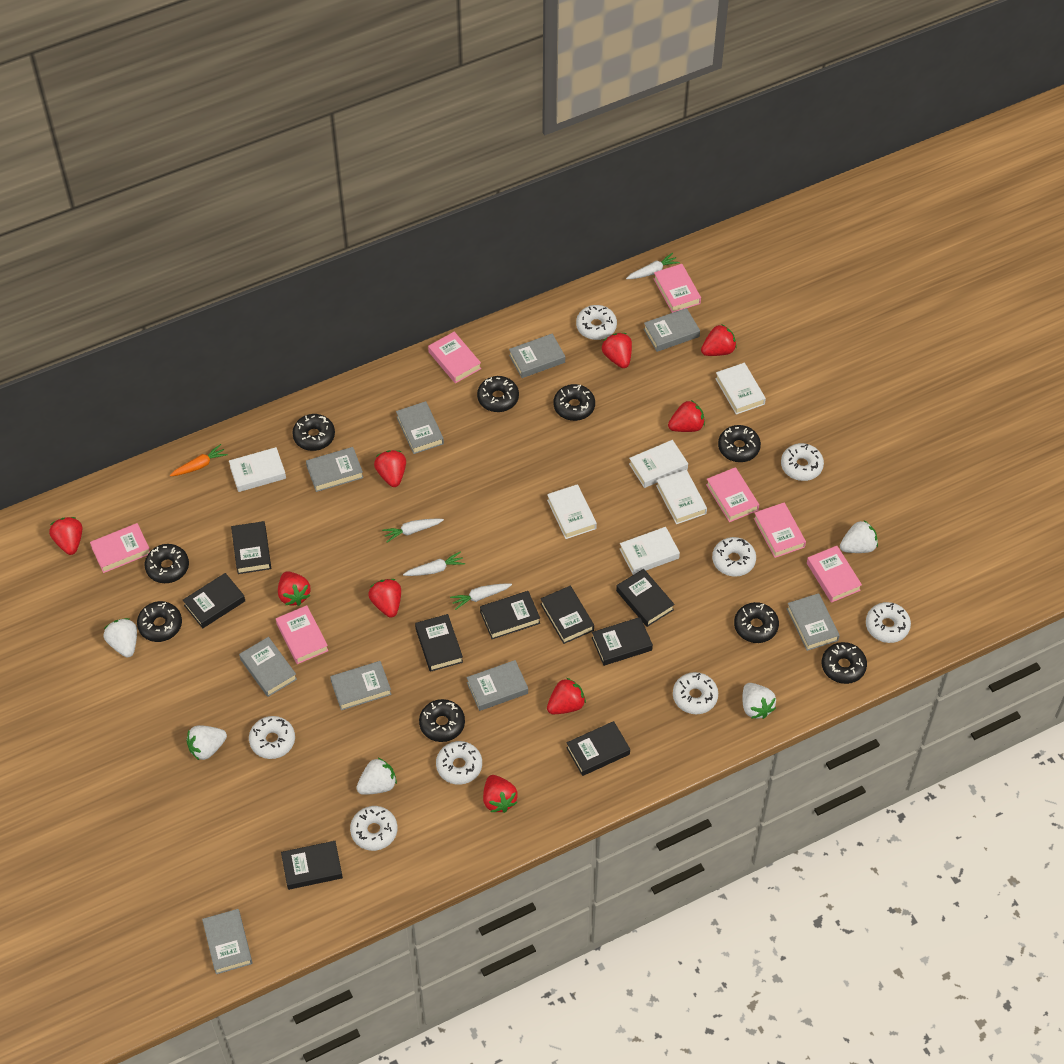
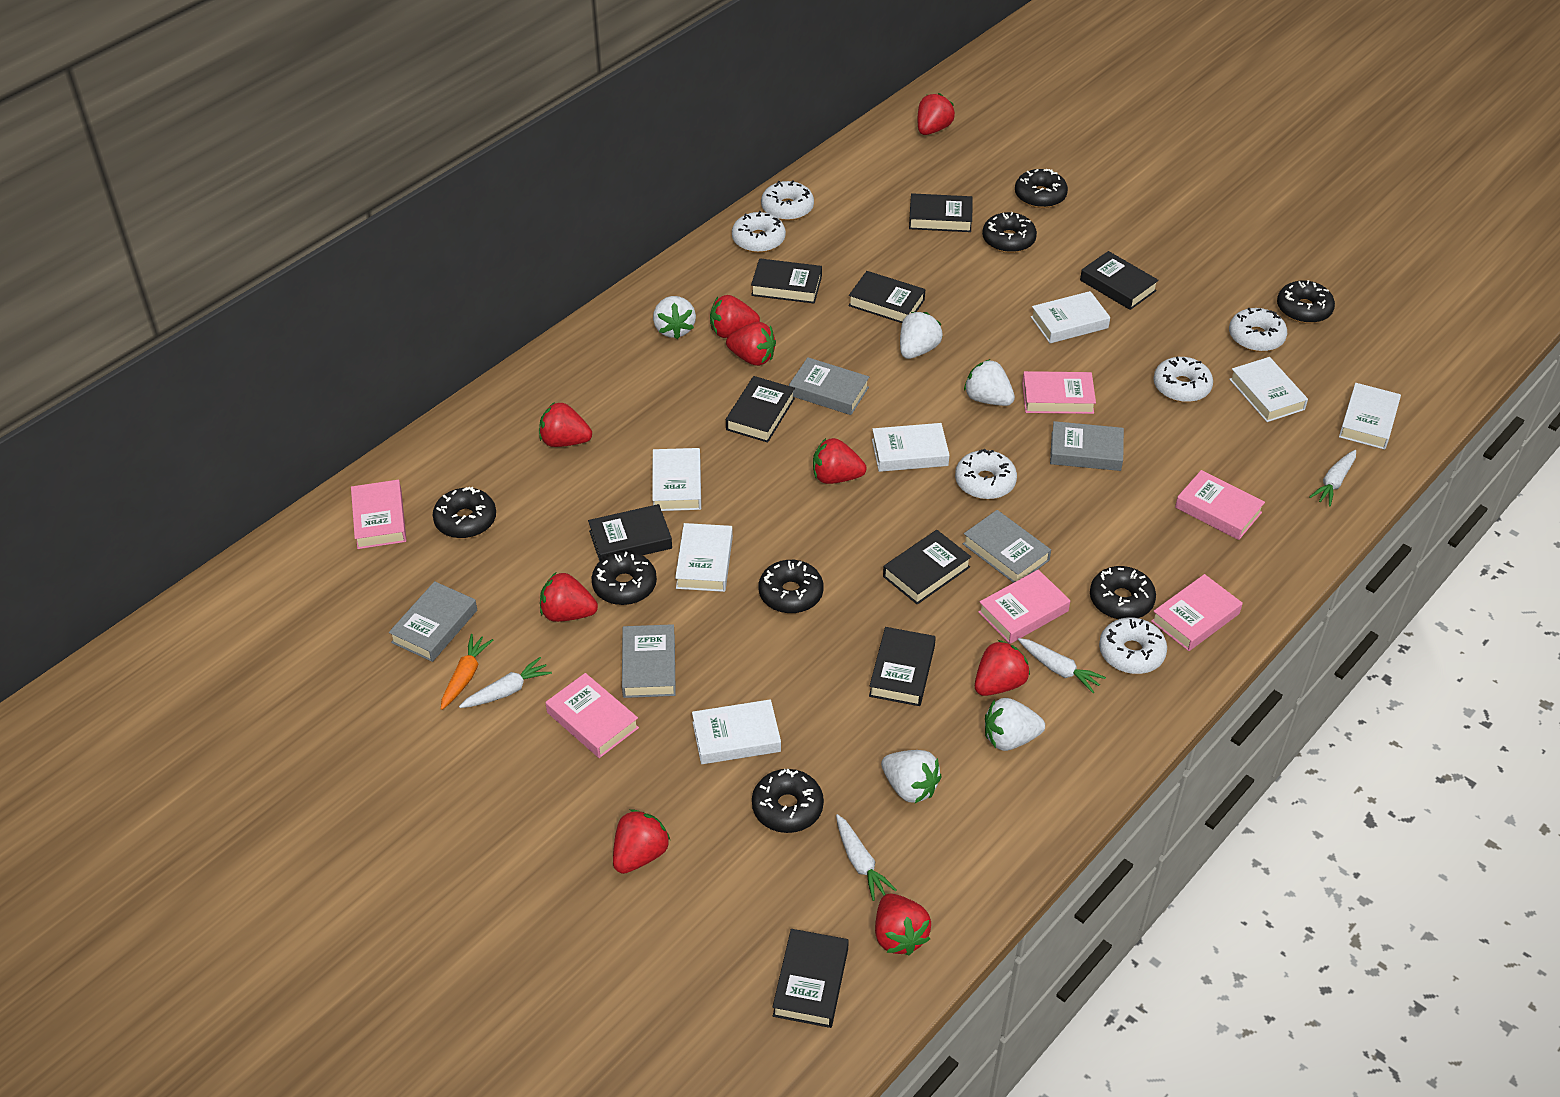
black donut: 9 -> 8
grey book: 9 -> 5
pink book: 7 -> 6
white book: 6 -> 7
white donut: 8 -> 6

